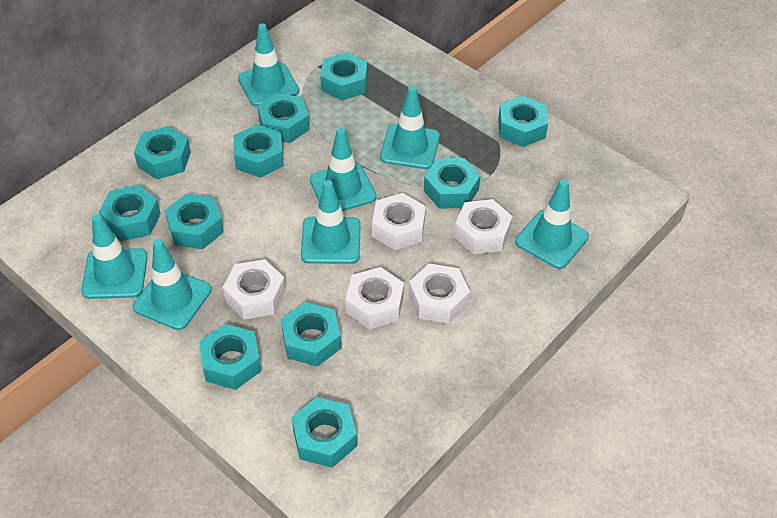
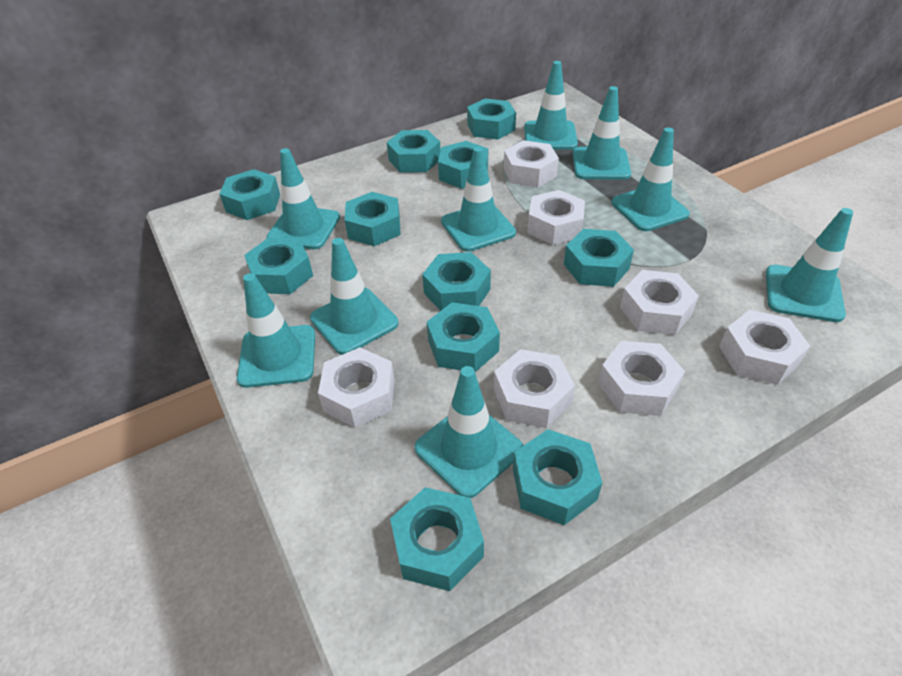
turquoise traffic cone: 7 -> 9
white nut: 5 -> 7

